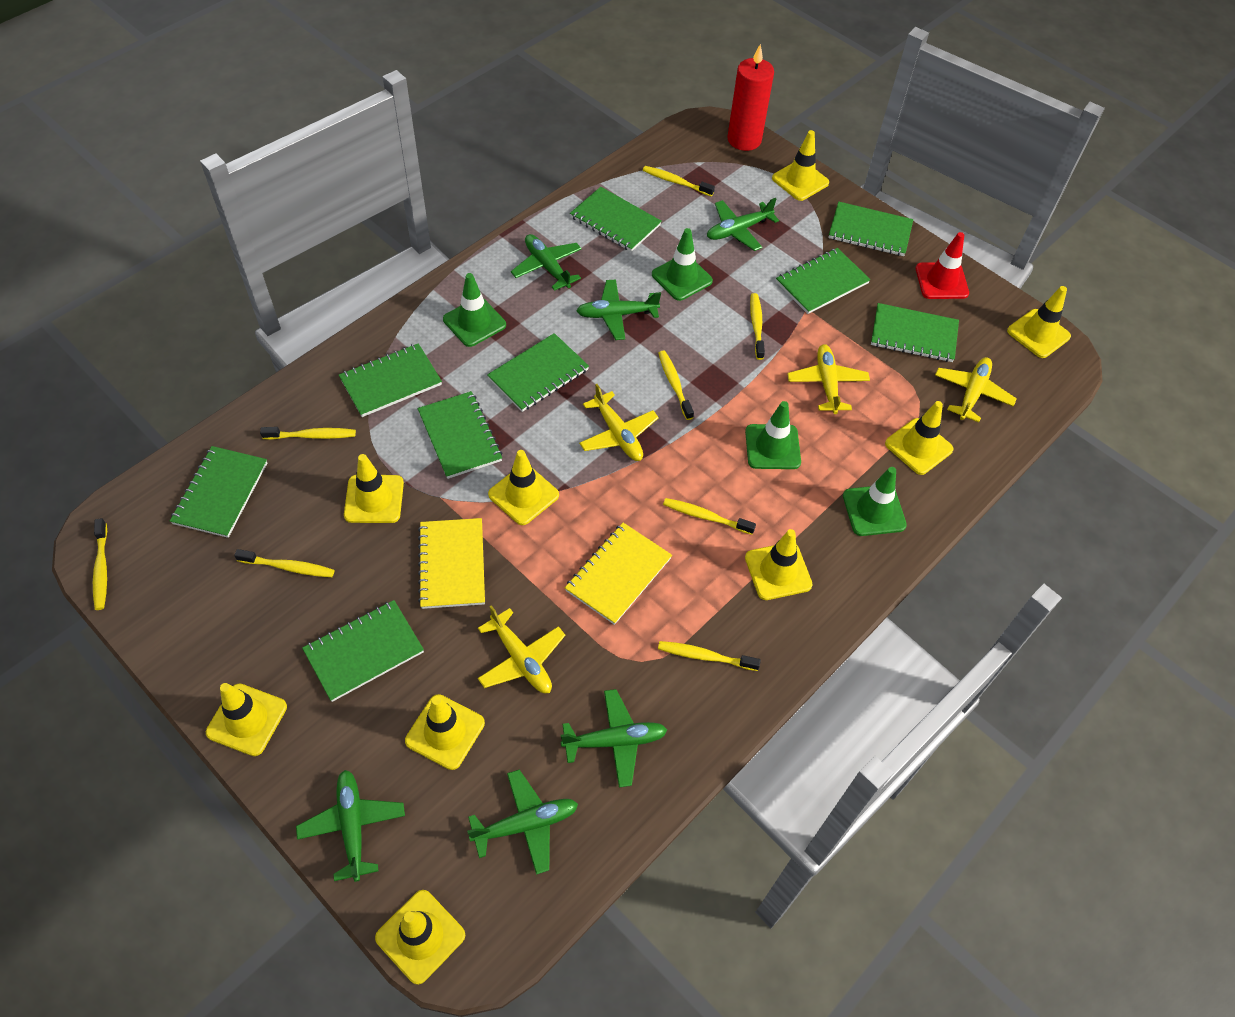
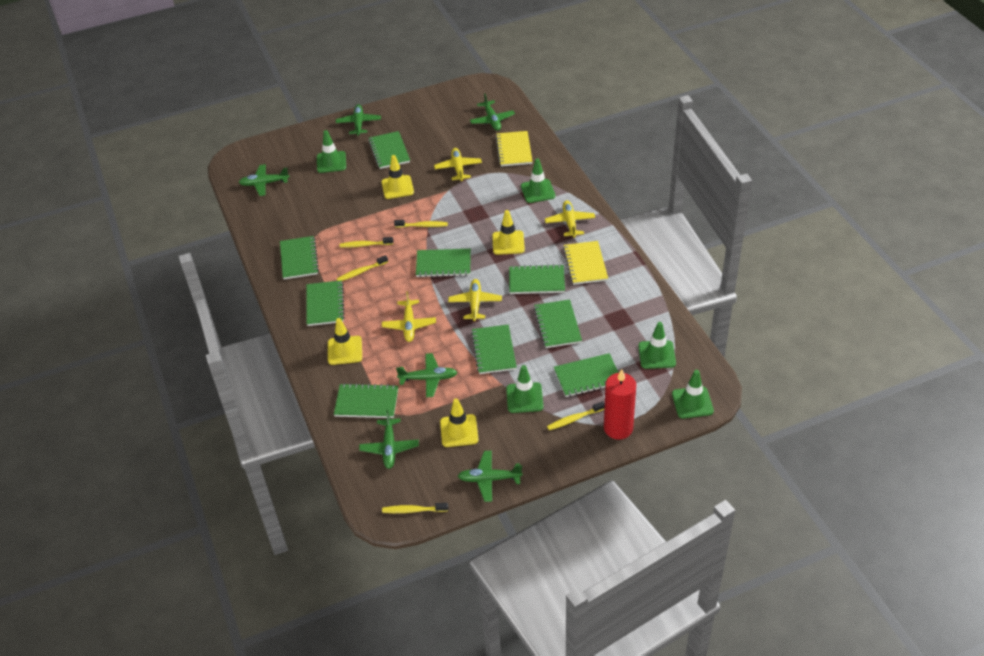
green traffic cone: 4 -> 5
red traffic cone: 1 -> 0
yellow toothbrush: 8 -> 5
yellow traffic cone: 9 -> 4

